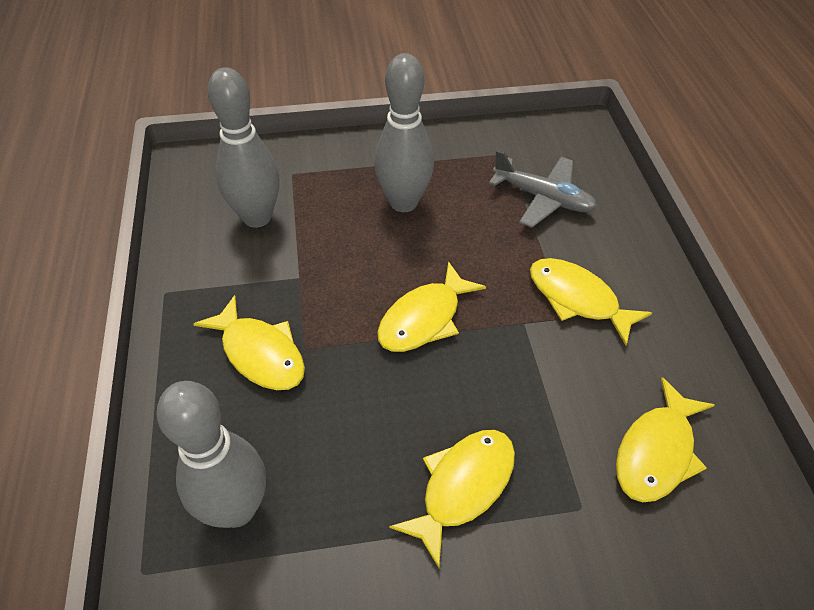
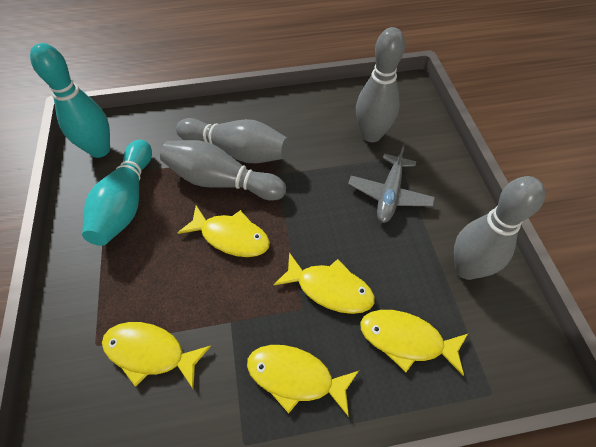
grey bowling pin: 3 -> 4
turquoise bowling pin: 0 -> 2

